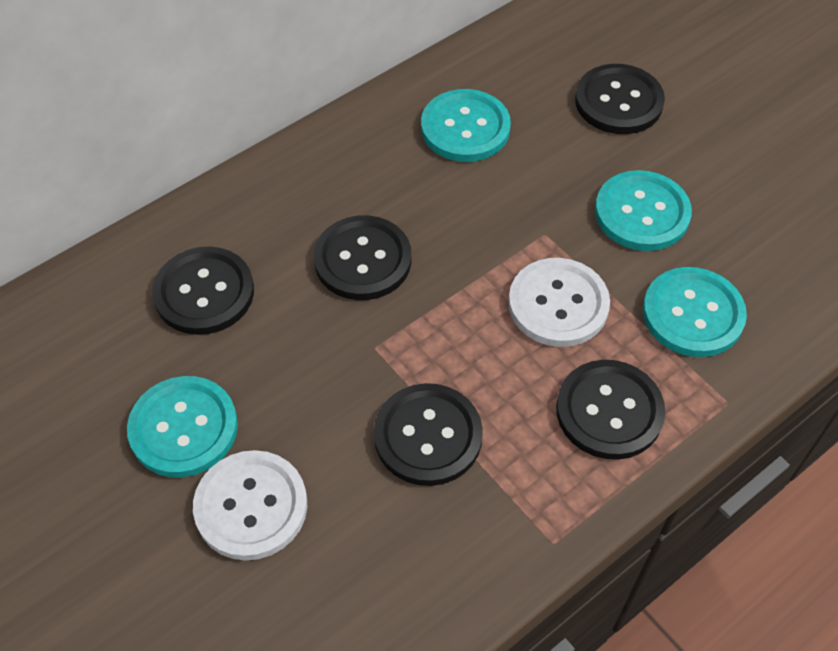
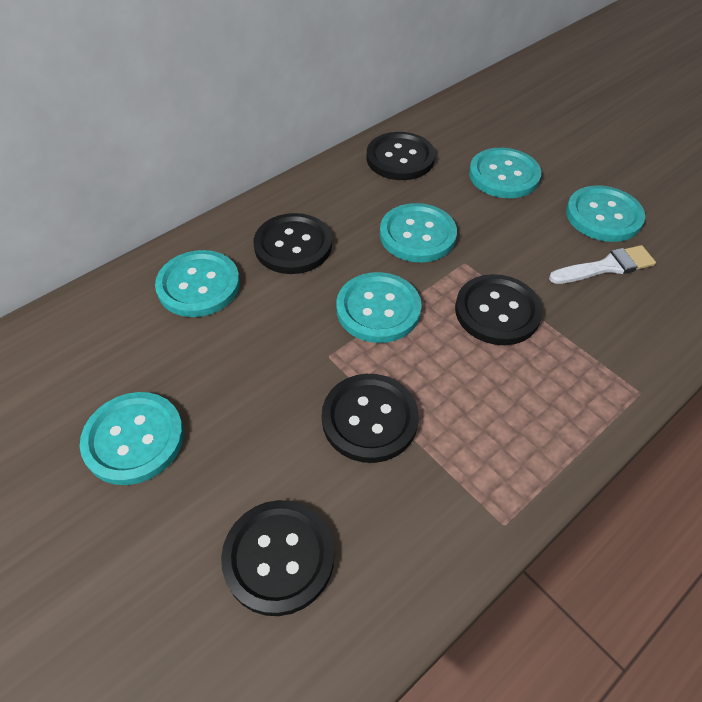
turquoise button: 4 -> 6
white brush: 0 -> 1
white button: 2 -> 0

